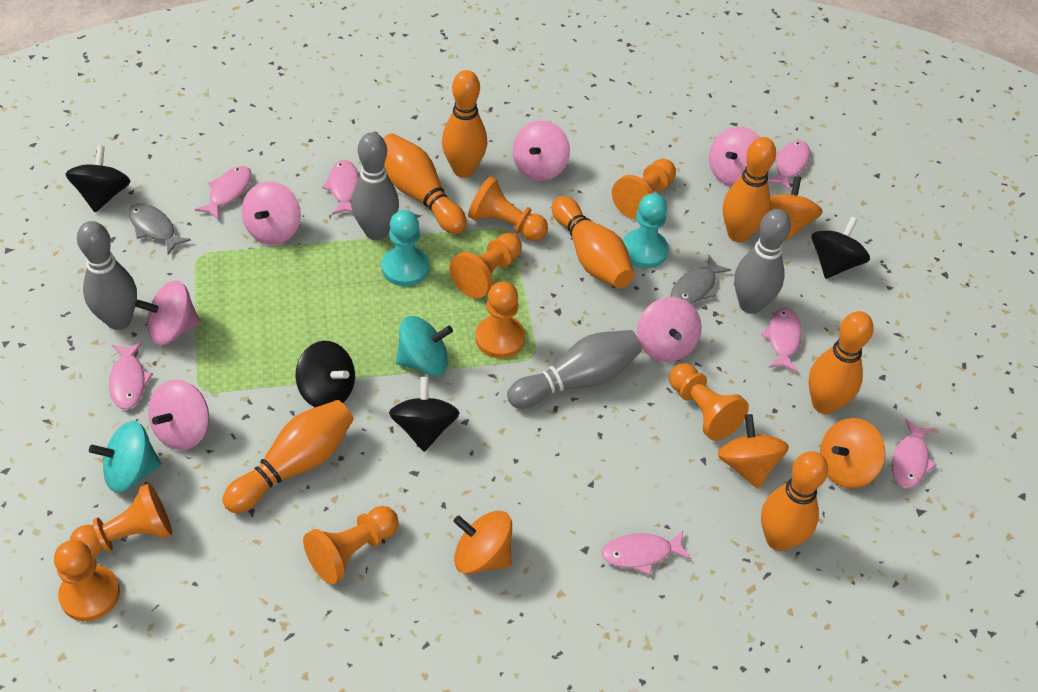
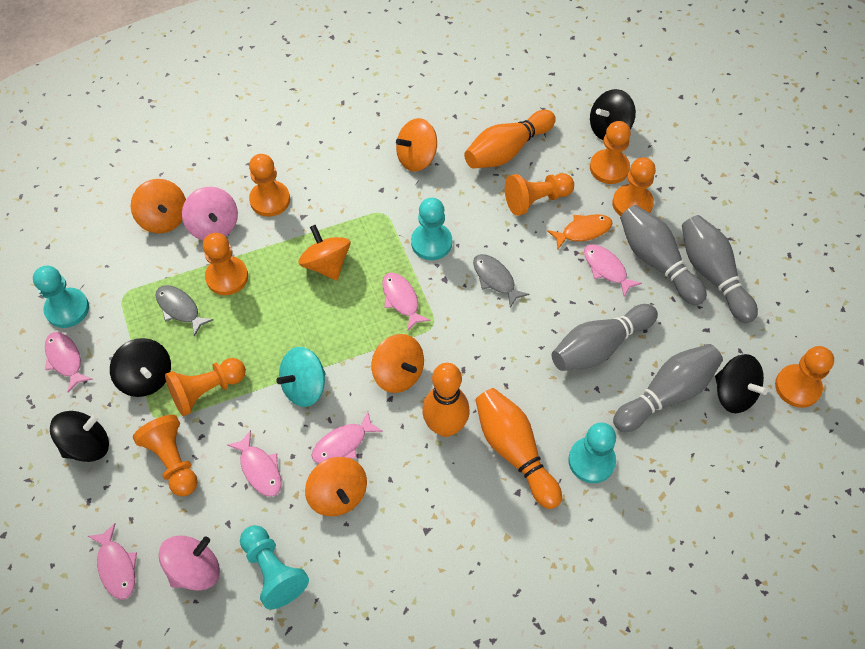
orange bowling pin: 7 -> 3
orange fish: 0 -> 1
orange spinning top: 4 -> 5
pink fish: 7 -> 6
pink spinning top: 6 -> 2
turquoise pawn: 2 -> 4
turquoise spinning top: 2 -> 1

